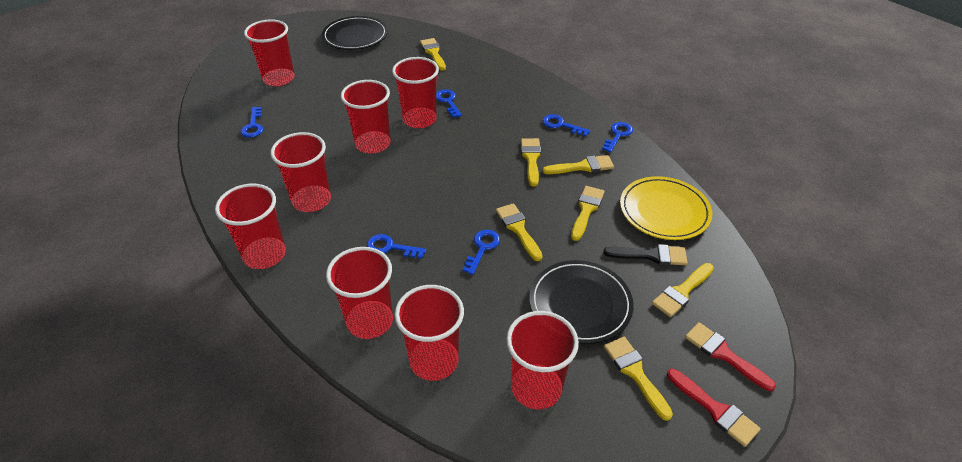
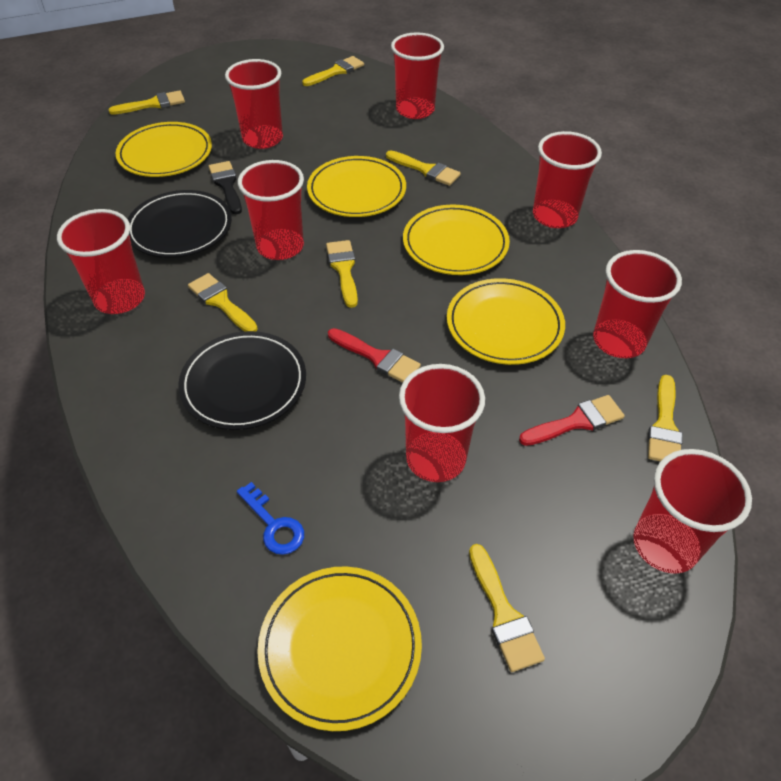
blue key: 6 -> 1
yellow plate: 1 -> 5

